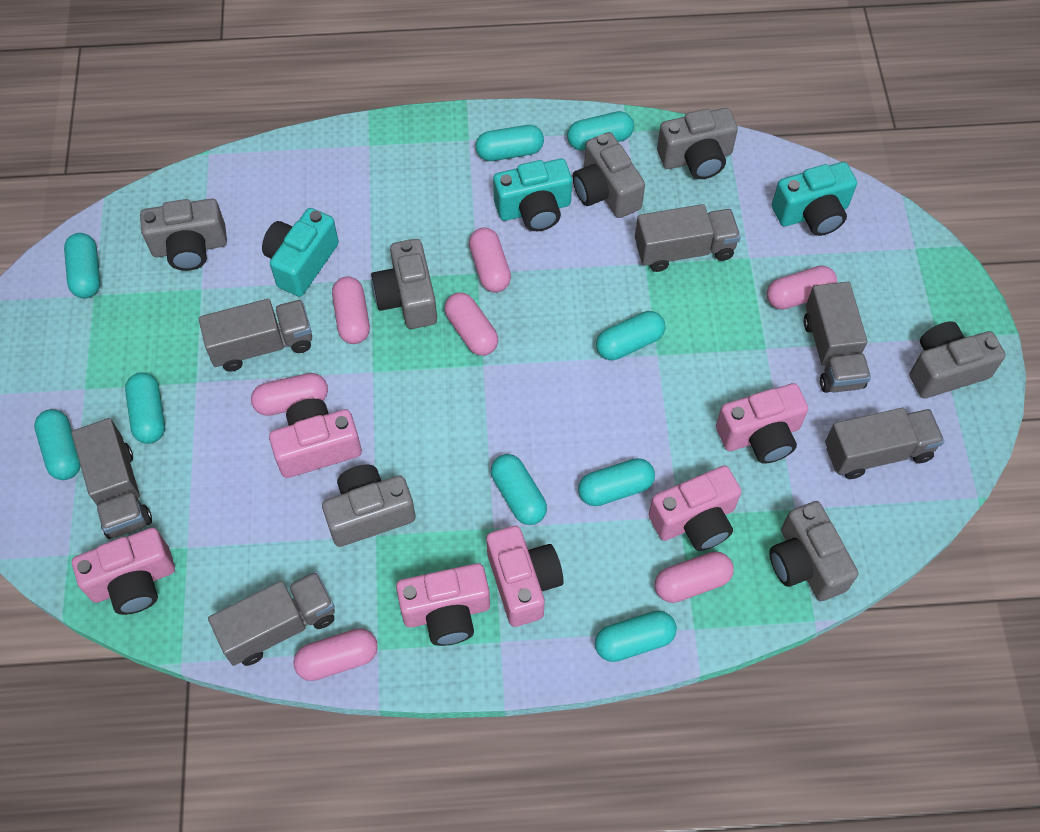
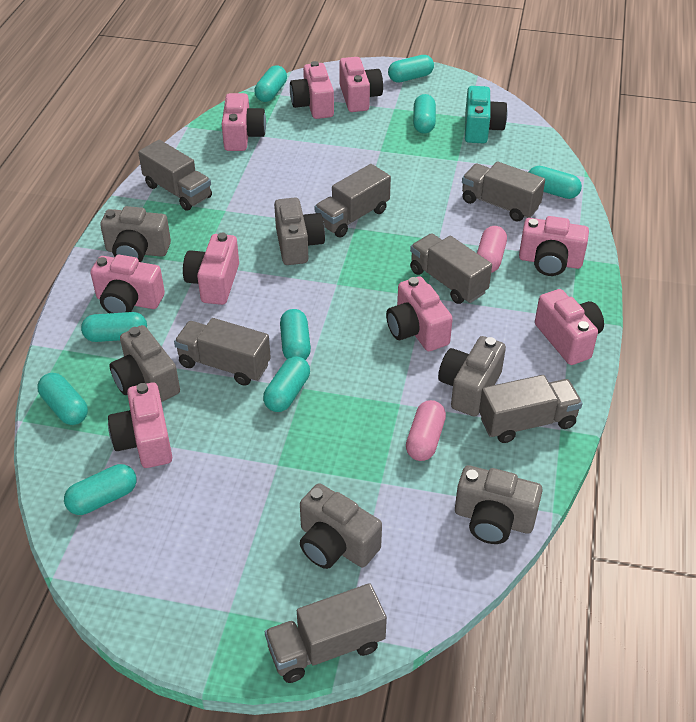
grey camera: 7 -> 6
grey truck: 6 -> 7
pink camera: 6 -> 9
pink capsule: 7 -> 2
turquoise camera: 3 -> 1

